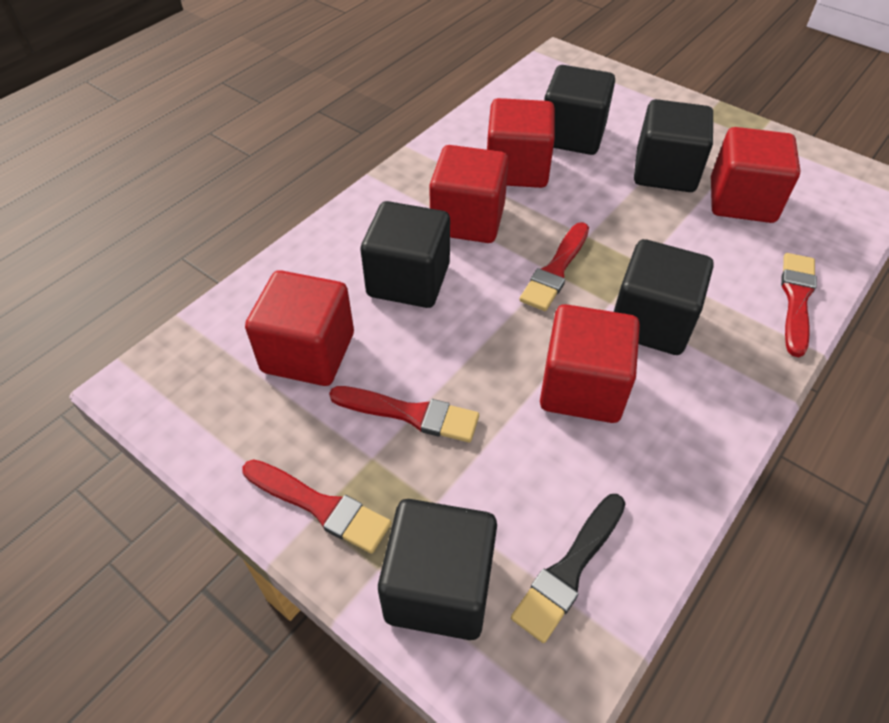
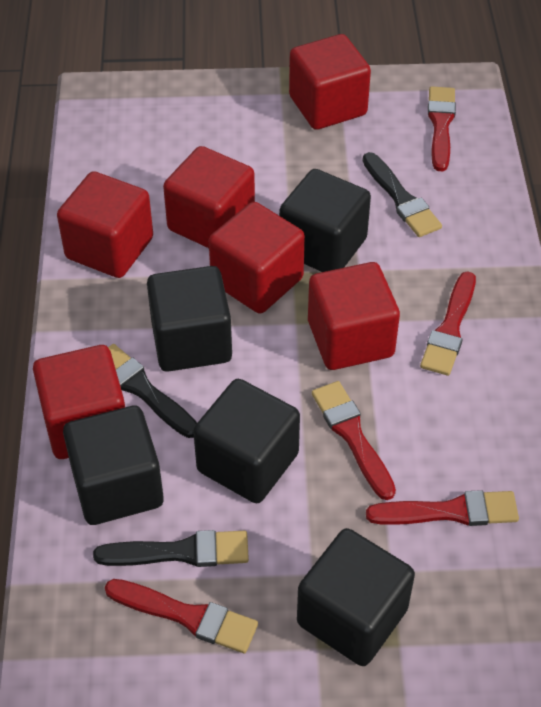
black brush: 1 -> 3
red brush: 4 -> 5
red cube: 5 -> 6

